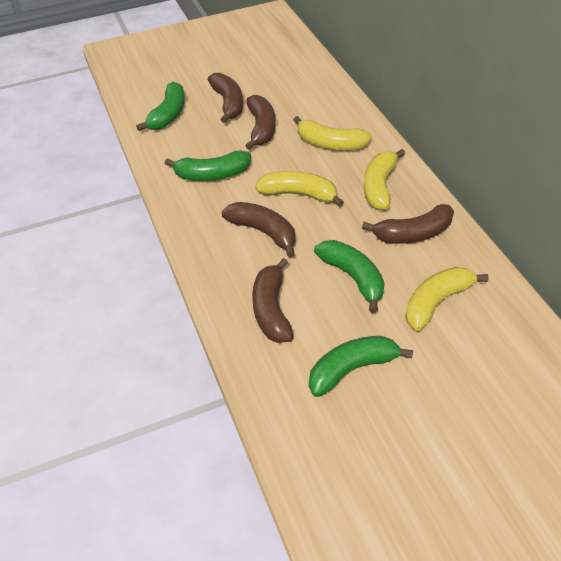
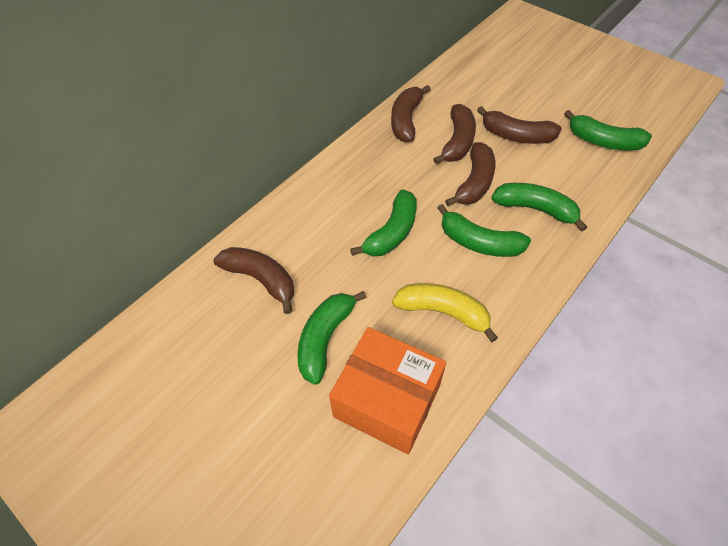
green banana: 4 -> 5
orange box: 0 -> 1
yellow banana: 4 -> 1

